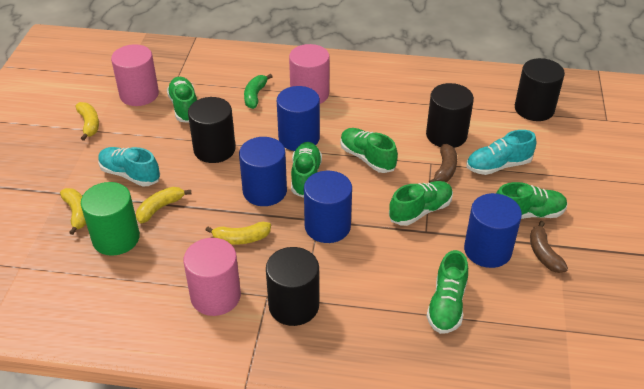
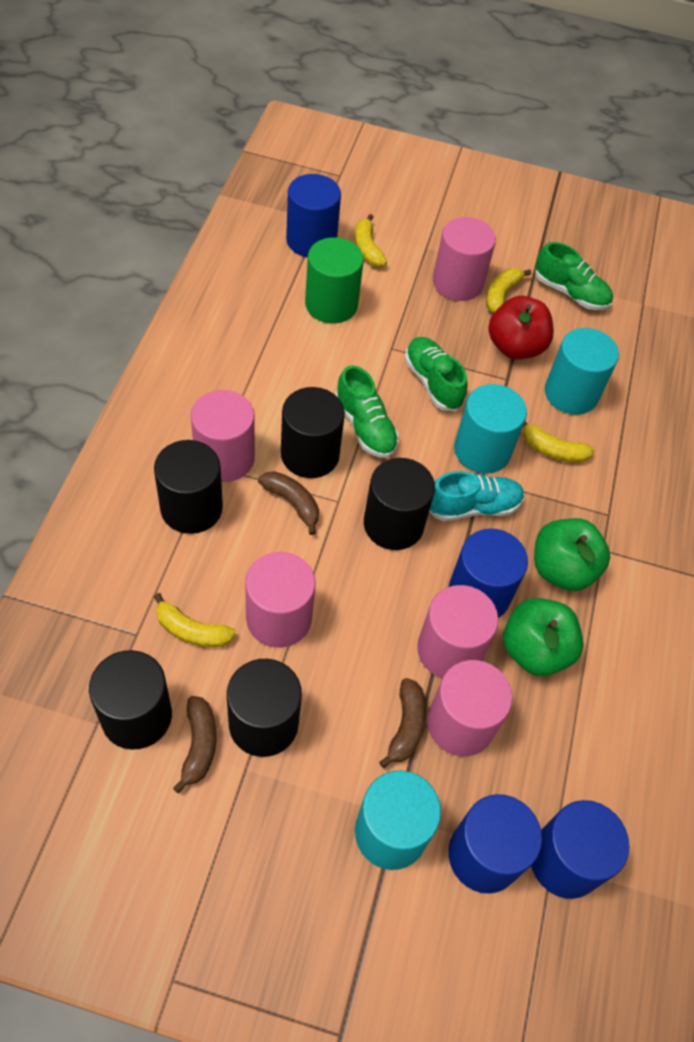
black cylinder: 4 -> 5
brown banana: 2 -> 3
green apple: 0 -> 2
green banana: 1 -> 0
green shoe: 6 -> 3
pink cylinder: 3 -> 5
red apple: 0 -> 1
turquoise cylinder: 0 -> 3
turquoise shoe: 2 -> 1

